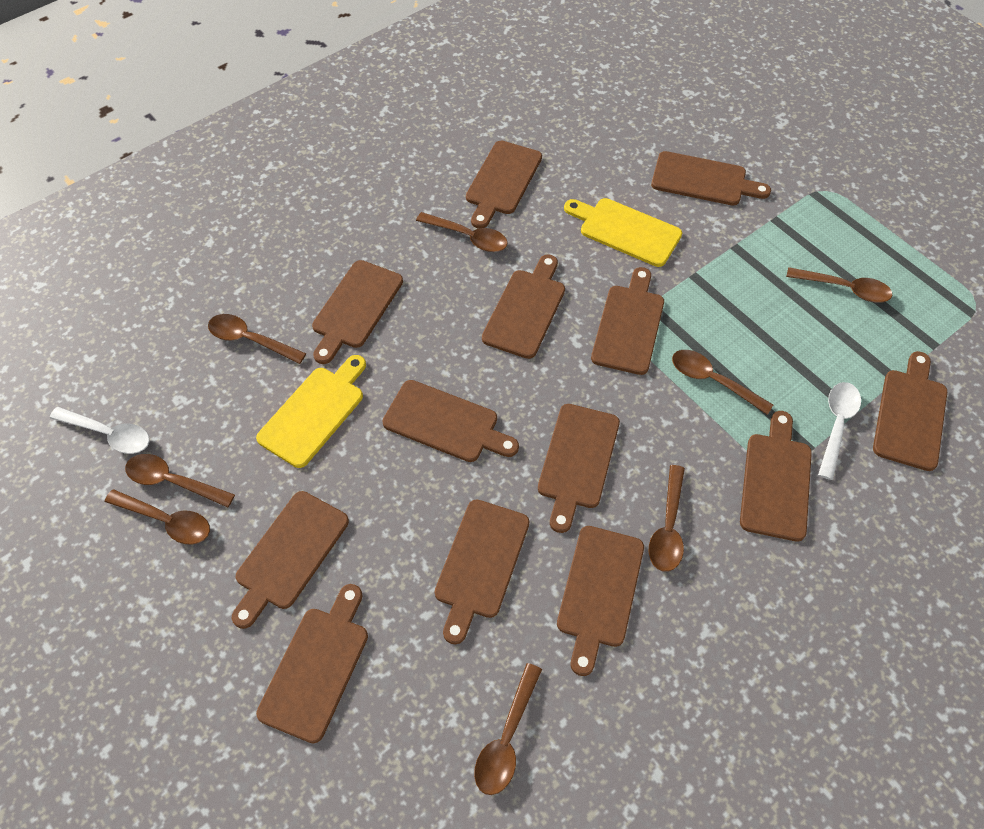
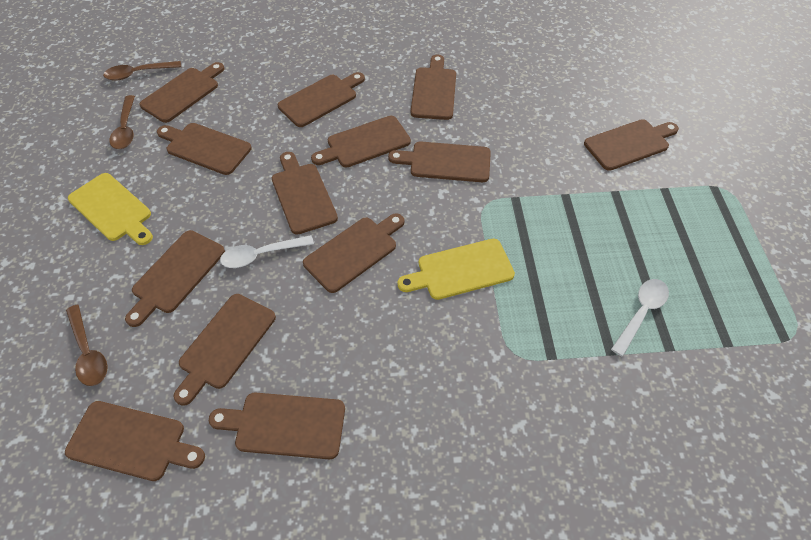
brown spoon: 8 -> 3

